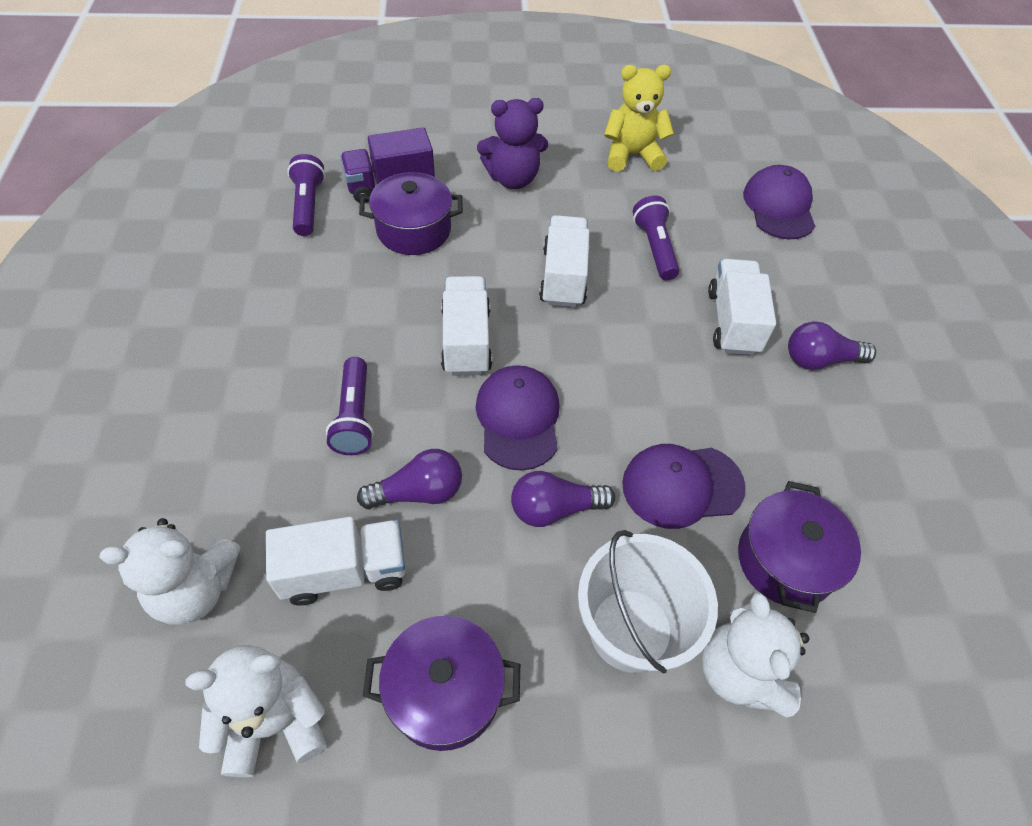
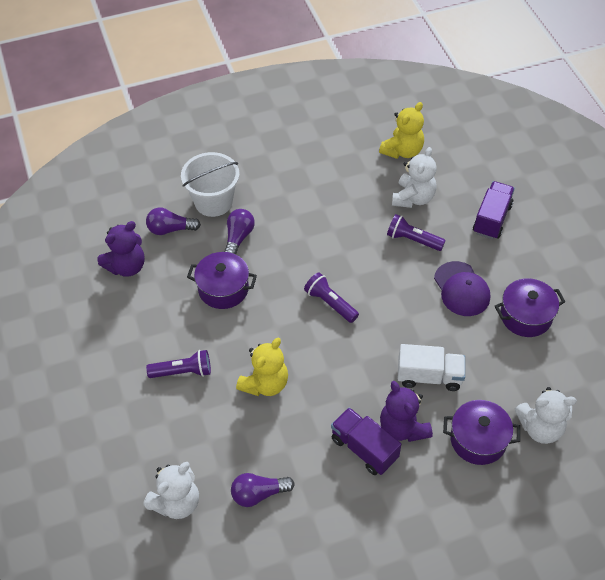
purple cap: 3 -> 1
purple teddy bear: 1 -> 2
purple truck: 1 -> 2
white truck: 4 -> 1
yellow teddy bear: 1 -> 2

